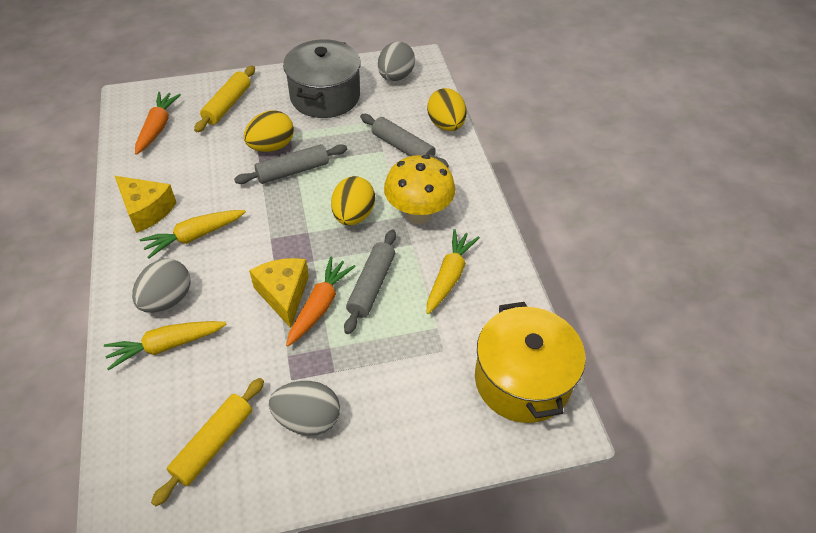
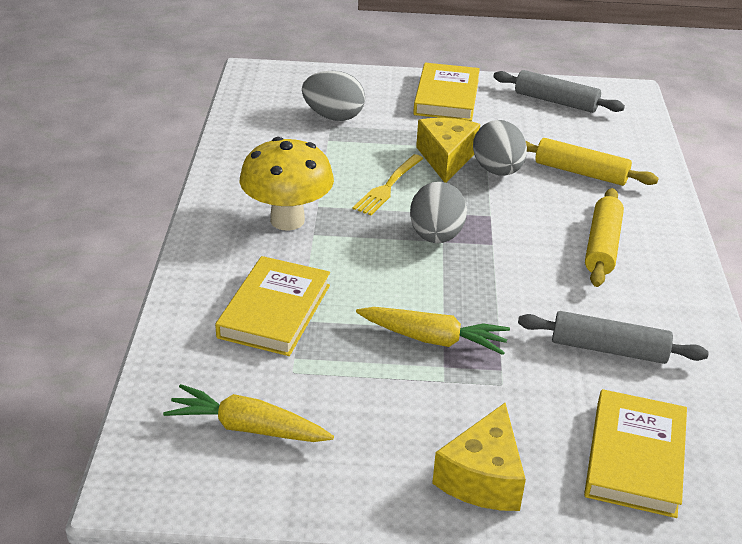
grey pot: 1 -> 0
grey rolling pin: 3 -> 2
orange carrot: 2 -> 0
yellow book: 0 -> 3
yellow carrot: 3 -> 2
yellow egg: 3 -> 0
yellow fork: 0 -> 1
yellow pot: 1 -> 0

